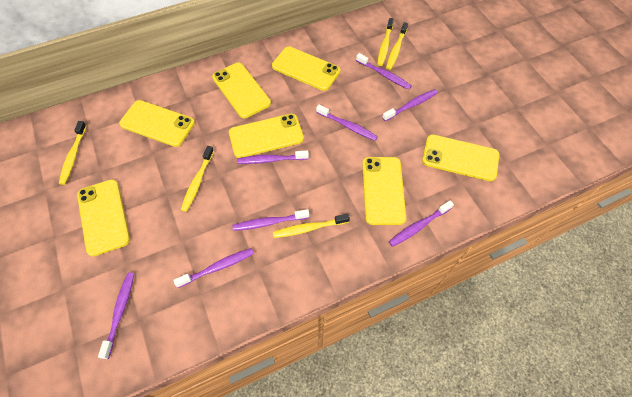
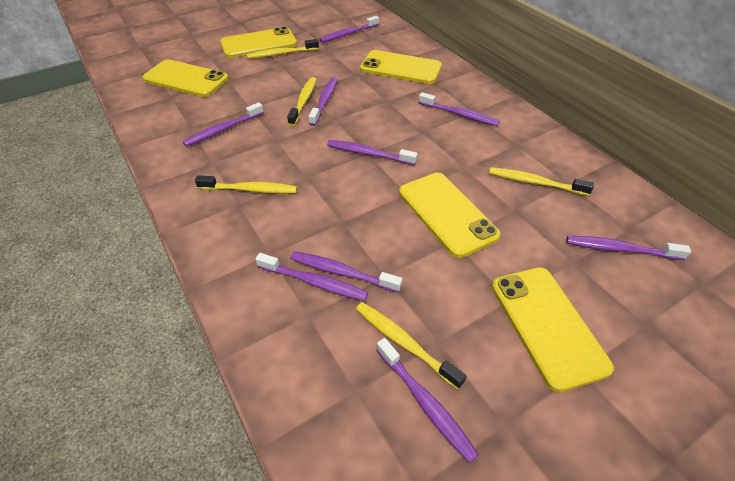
purple toothbrush: 8 -> 9
yellow phone: 7 -> 5

